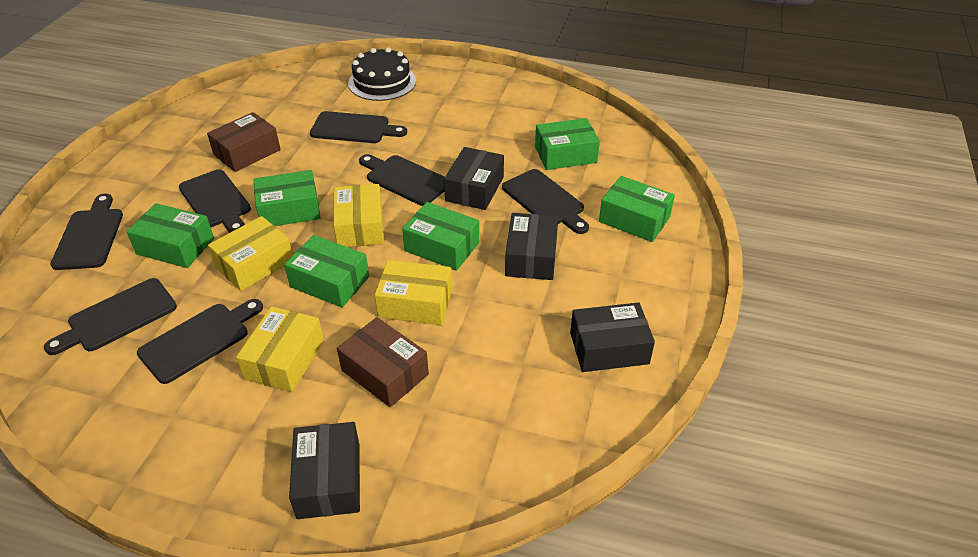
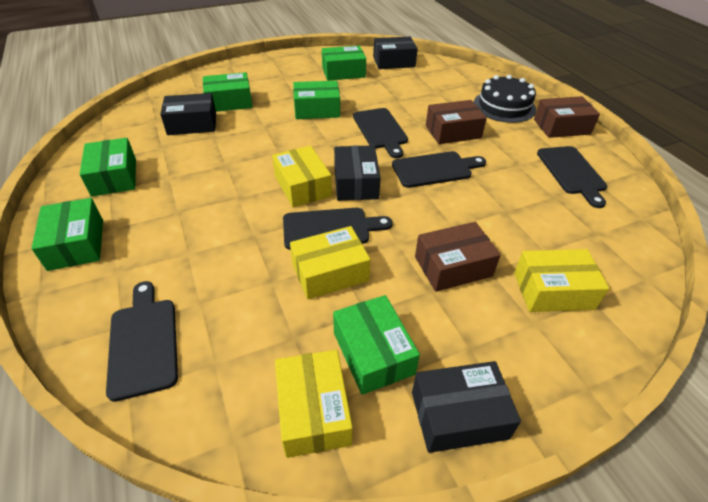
black cutting board: 7 -> 5
brown box: 2 -> 3

